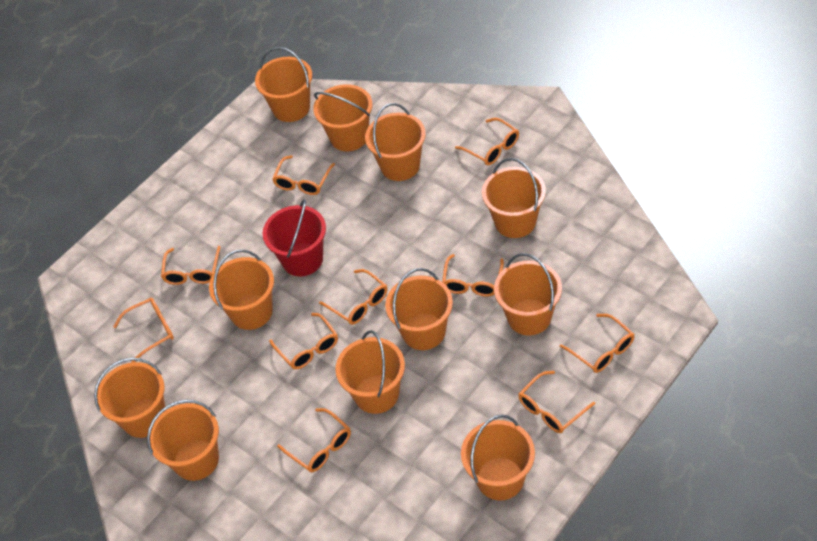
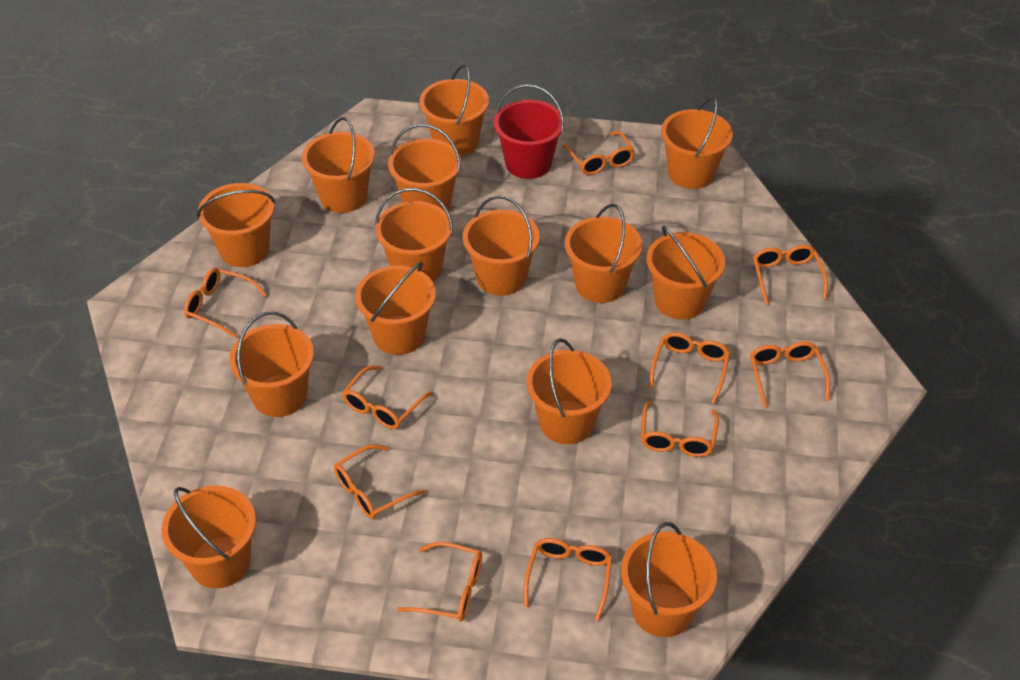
orange bucket: 11 -> 14

